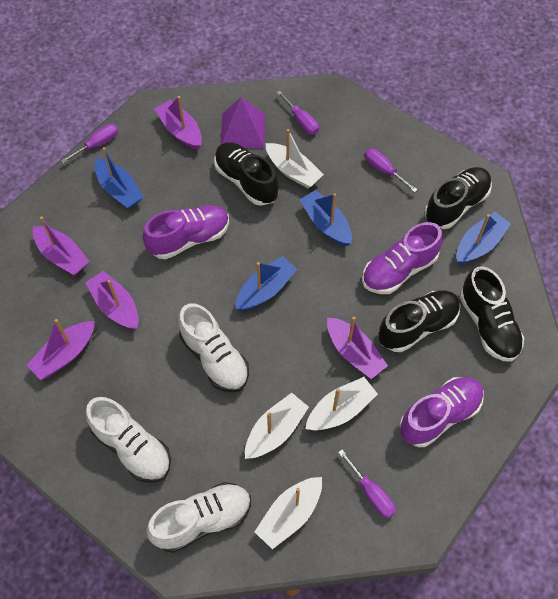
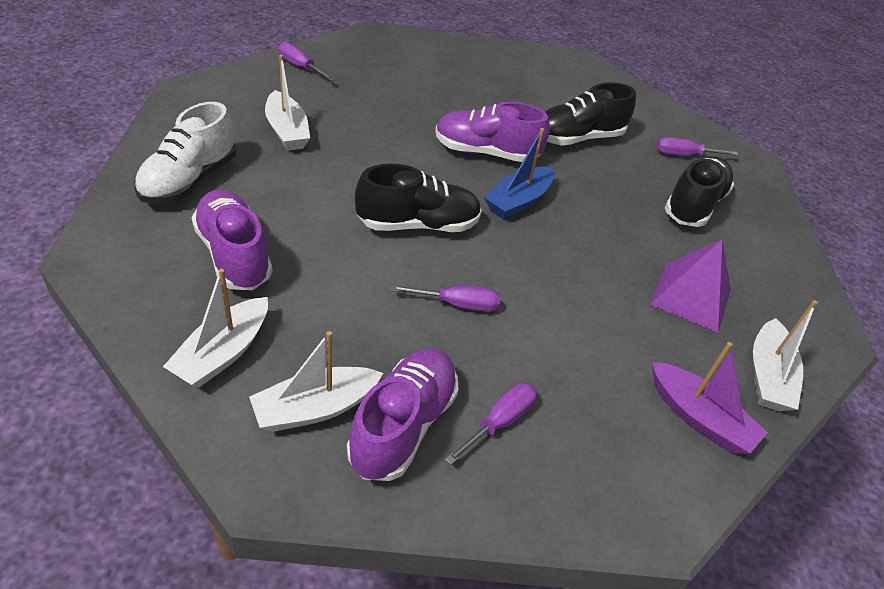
black shoe: 4 -> 3
blue boat: 4 -> 1
purple boat: 5 -> 1
white shoe: 3 -> 1

